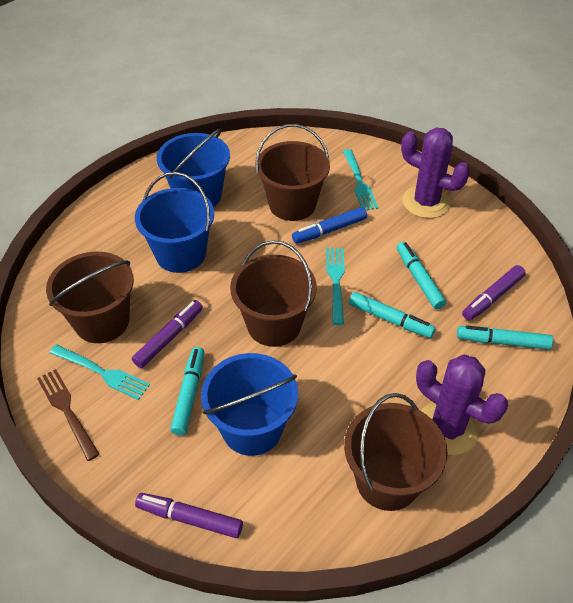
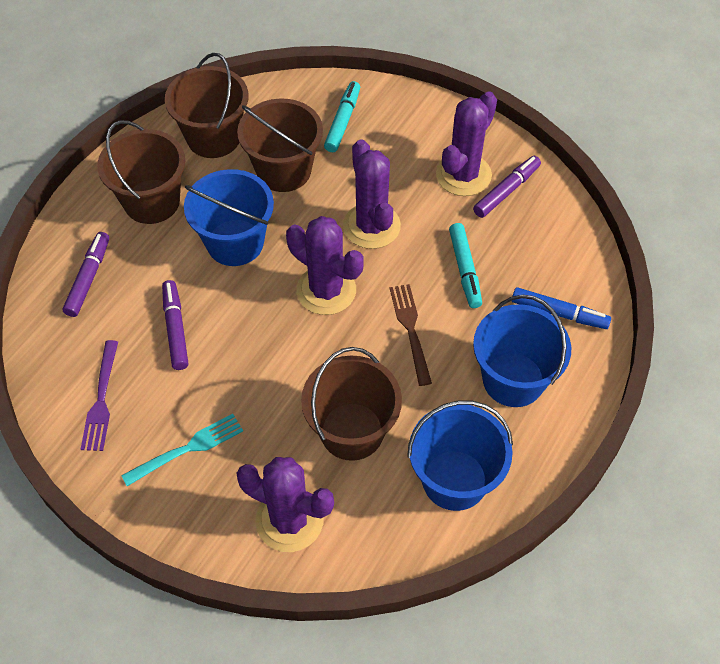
purple cactus: 2 -> 4
purple fork: 0 -> 1
turquoise fork: 3 -> 1
turquoise marker: 4 -> 2

